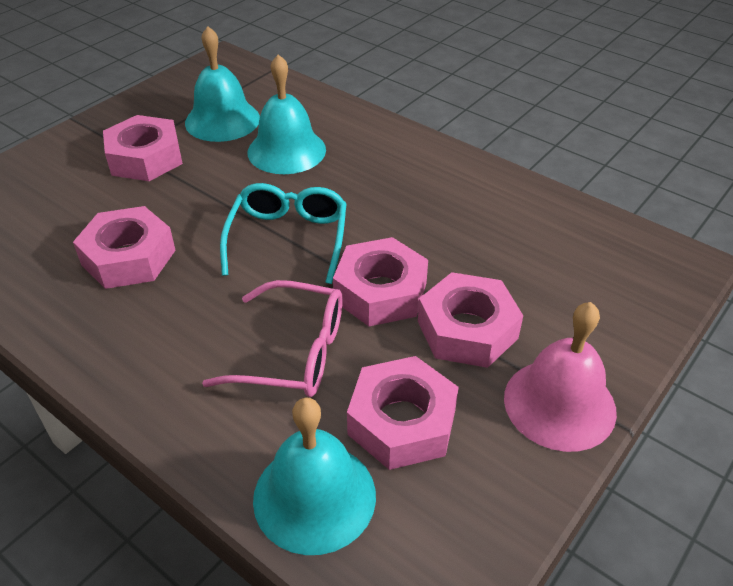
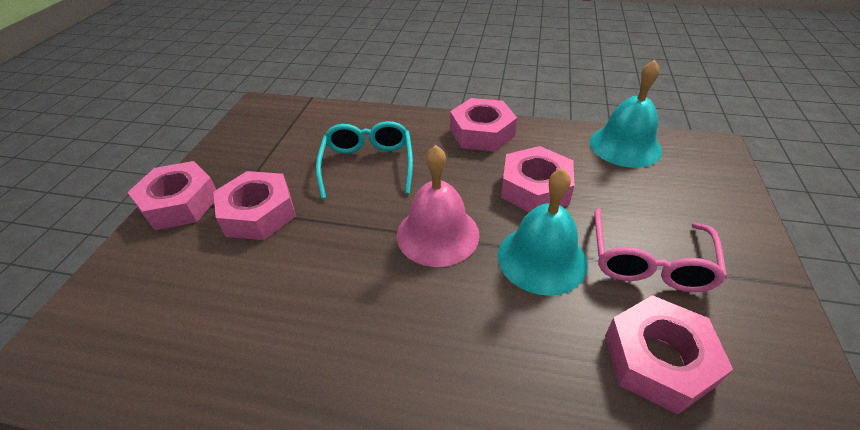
turquoise bell: 3 -> 2

